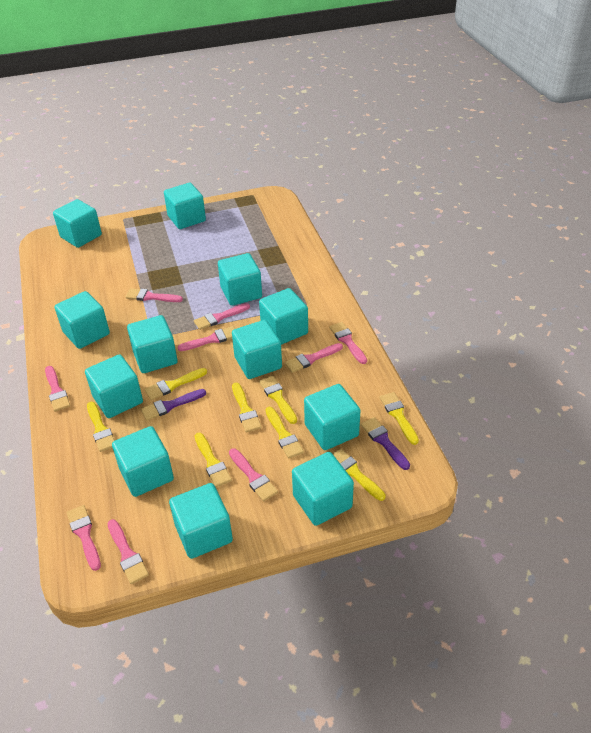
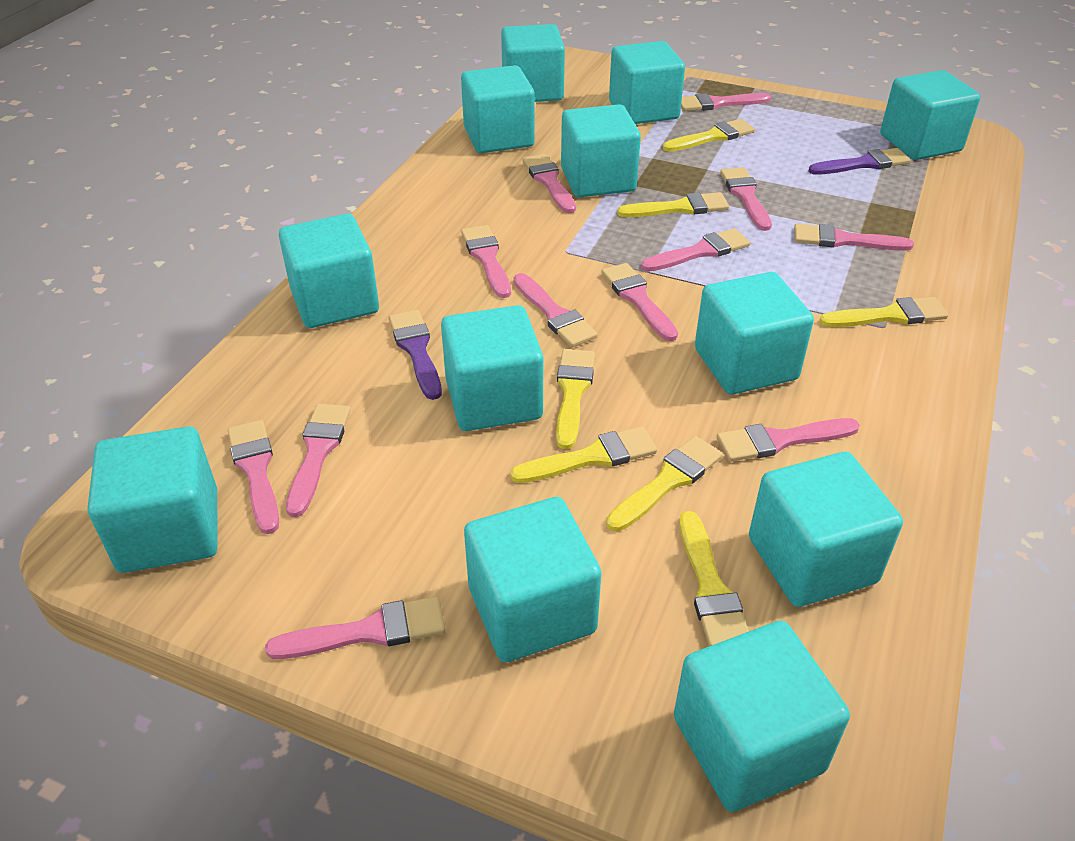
pink brush: 9 -> 12
yellow brush: 8 -> 7

